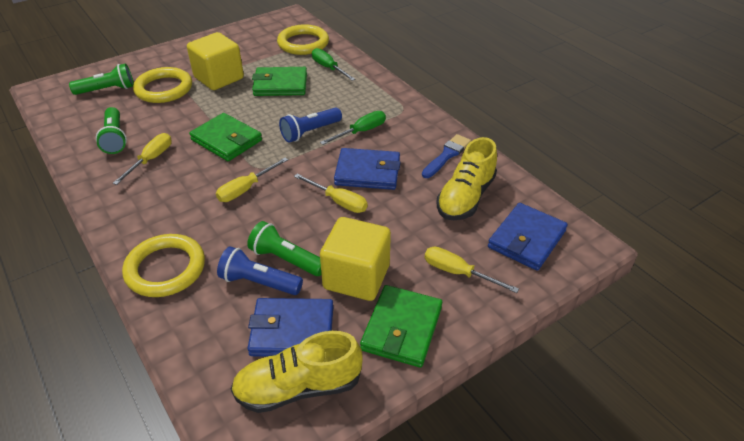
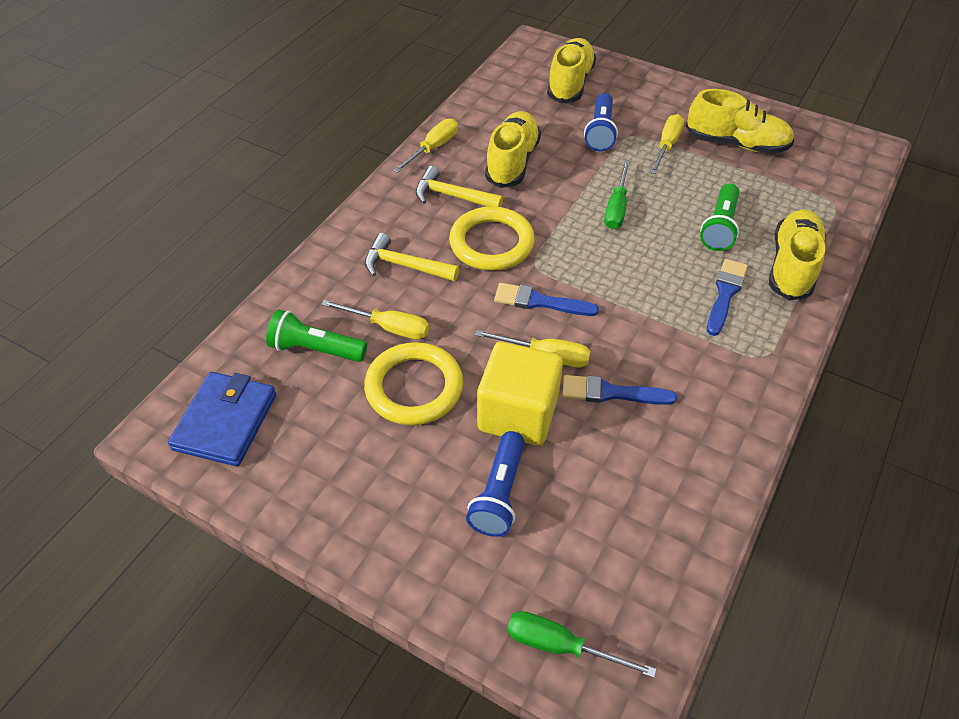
blue brush: 1 -> 3
blue wallet: 3 -> 1
green flashlight: 3 -> 2
green wallet: 3 -> 0
yellow cube: 2 -> 1
yellow hammer: 0 -> 2
yellow ring: 3 -> 2
yellow shoe: 2 -> 4

